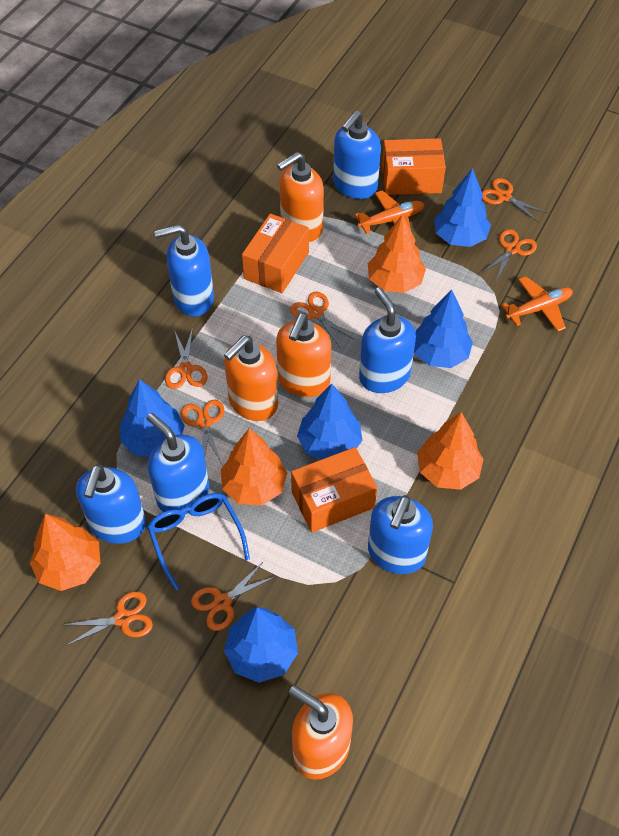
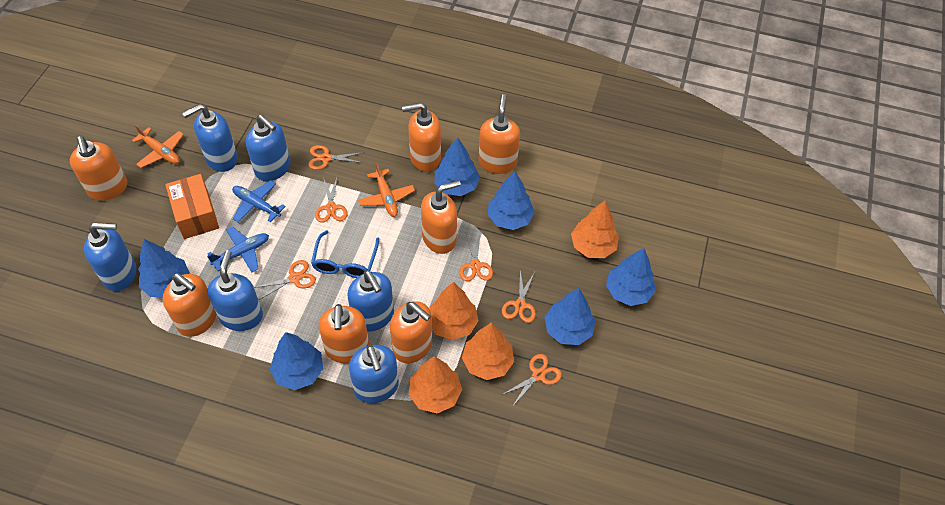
blue plane: 0 -> 2
blue tree: 5 -> 6
orange box: 3 -> 1
orange scissors: 7 -> 6
orange soap dispenser: 4 -> 7

